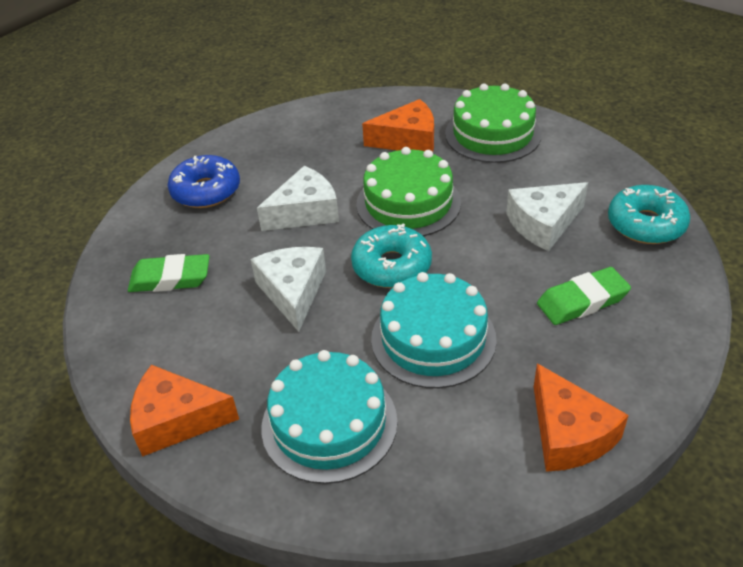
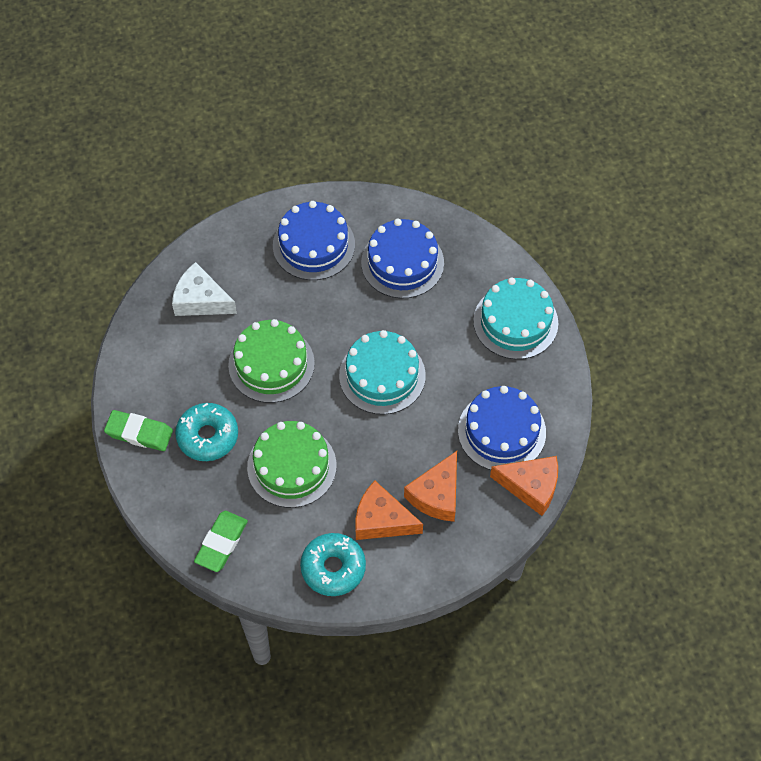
blue cake: 0 -> 3
blue donut: 1 -> 0
white cheese: 3 -> 1

